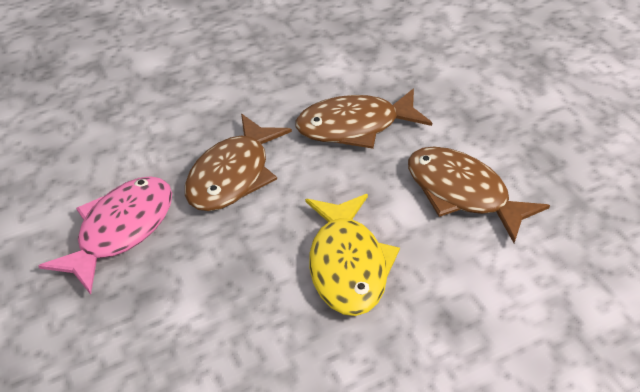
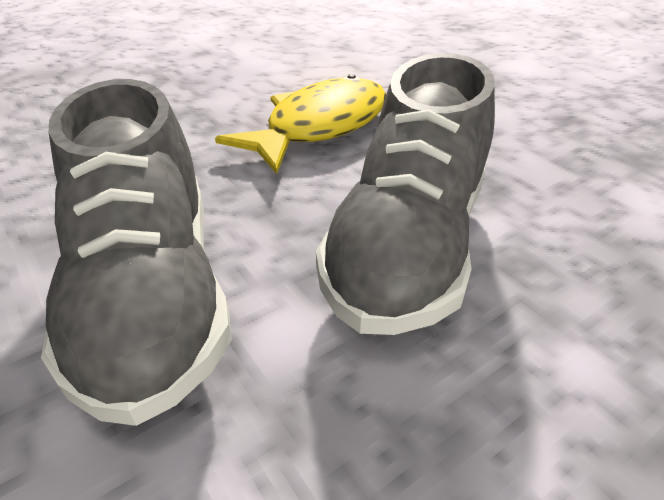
brown fish: 3 -> 0
grey shoe: 0 -> 2
pink fish: 1 -> 0

